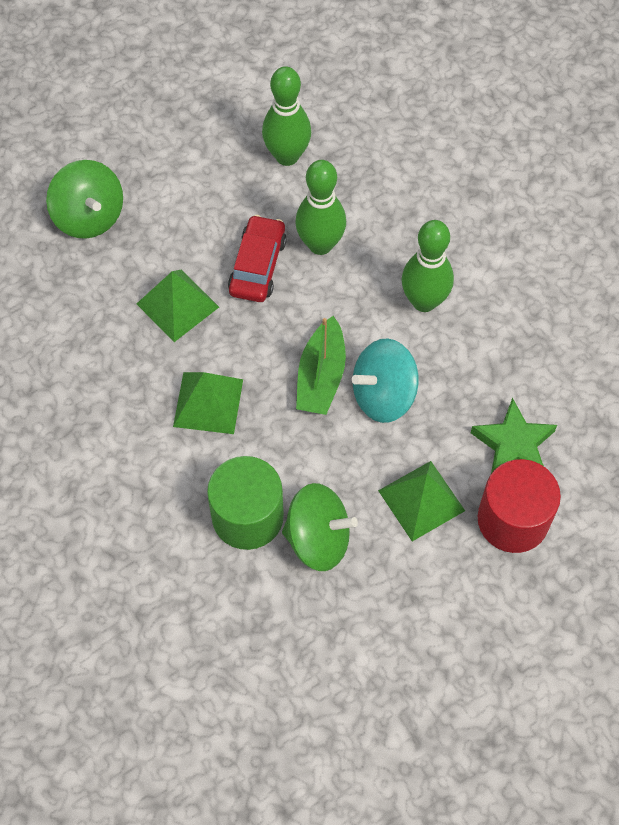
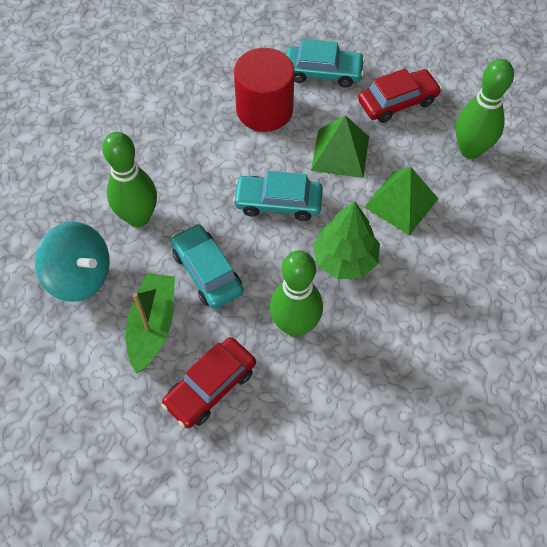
green cylinder: 1 -> 0
green pyramid: 3 -> 2
green spinning top: 2 -> 0
green star: 1 -> 0
green tree: 0 -> 1
red car: 1 -> 2
turquoise car: 0 -> 3

